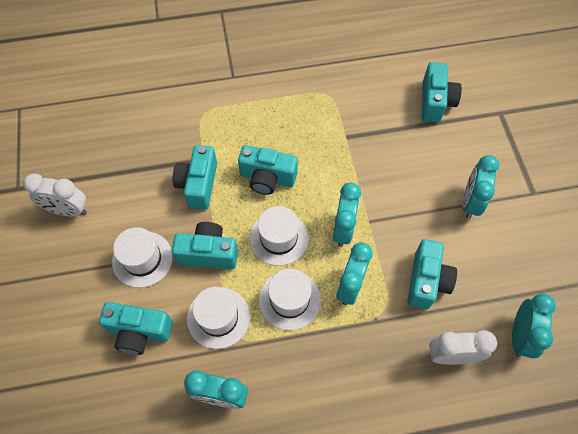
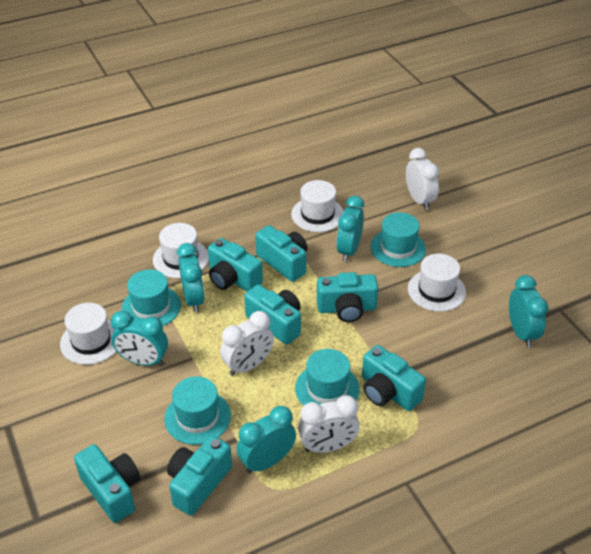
turquoise camera: 6 -> 7
turquoise hat: 0 -> 4
white clock: 2 -> 3

